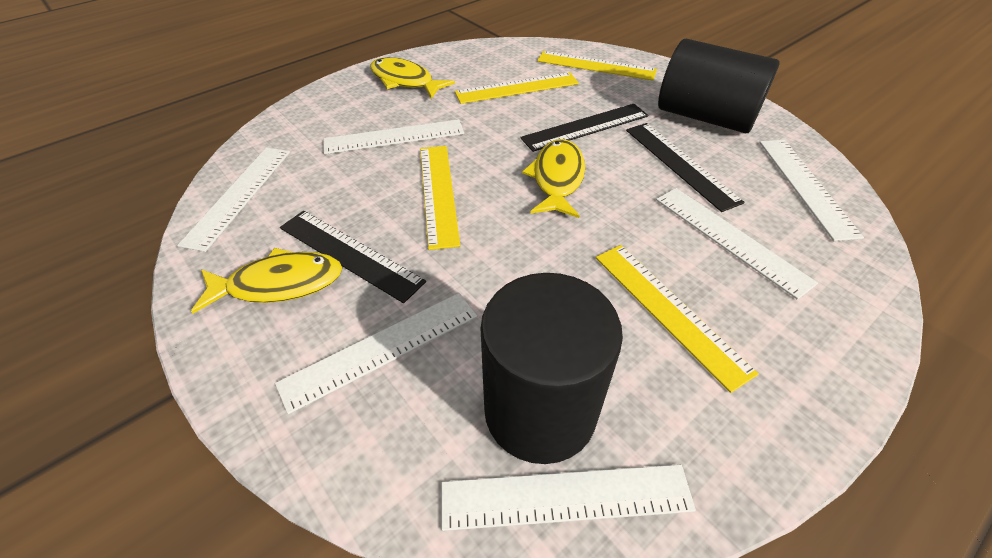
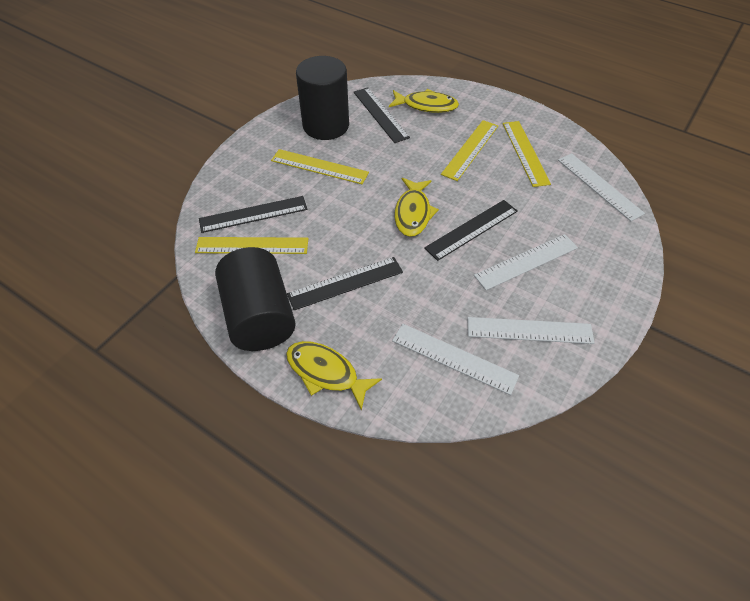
black ruler: 3 -> 4
white ruler: 6 -> 4

